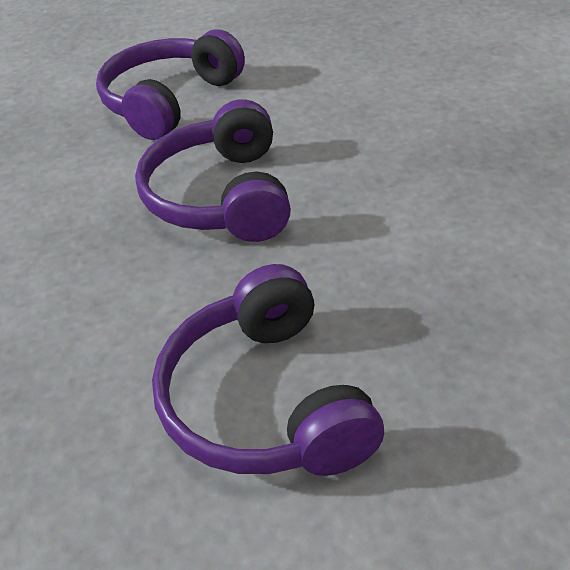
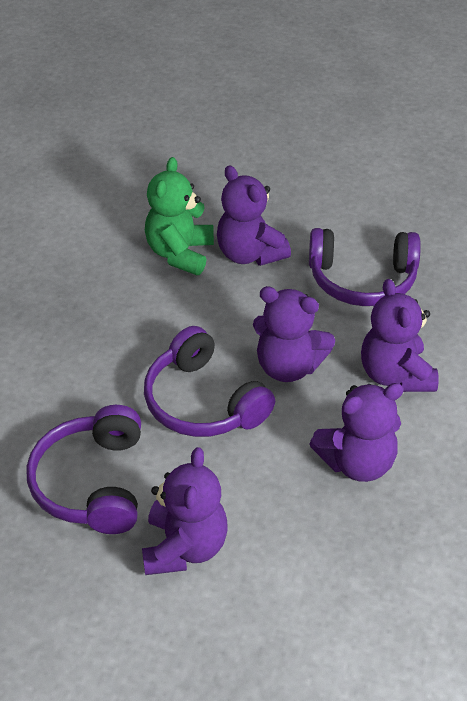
green teddy bear: 0 -> 1
purple teddy bear: 0 -> 5

